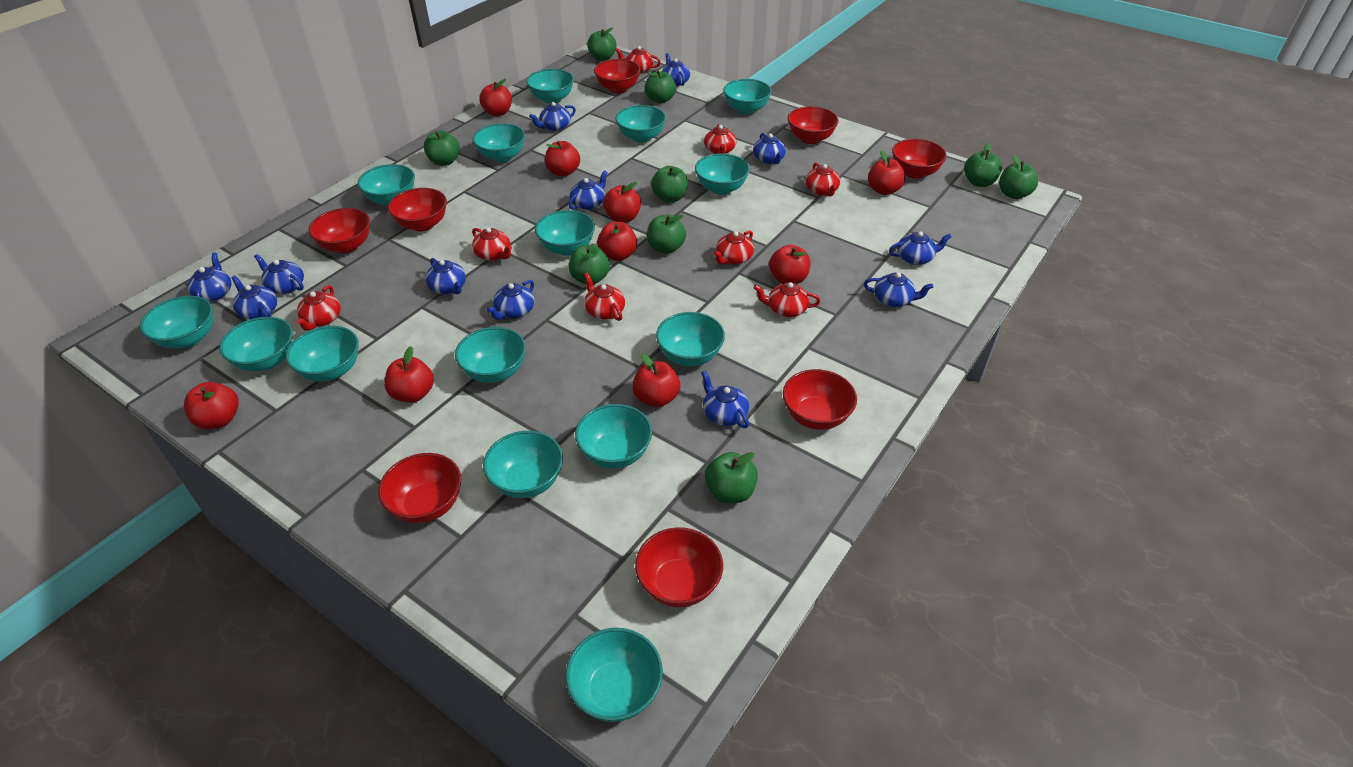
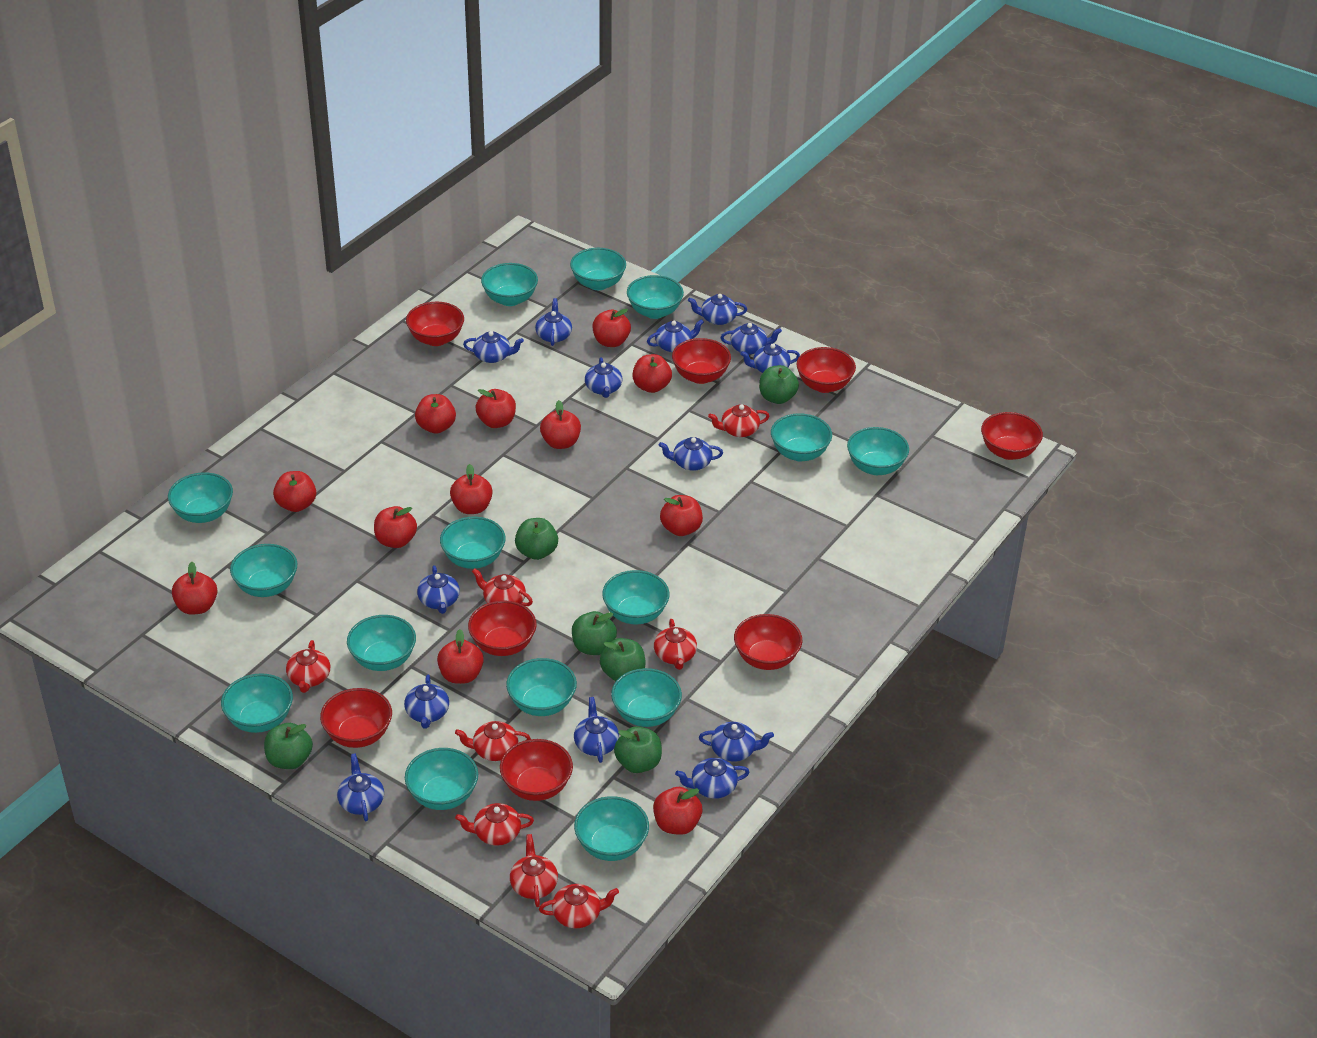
blue teapot: 12 -> 14
green apple: 9 -> 6
red apple: 9 -> 12

